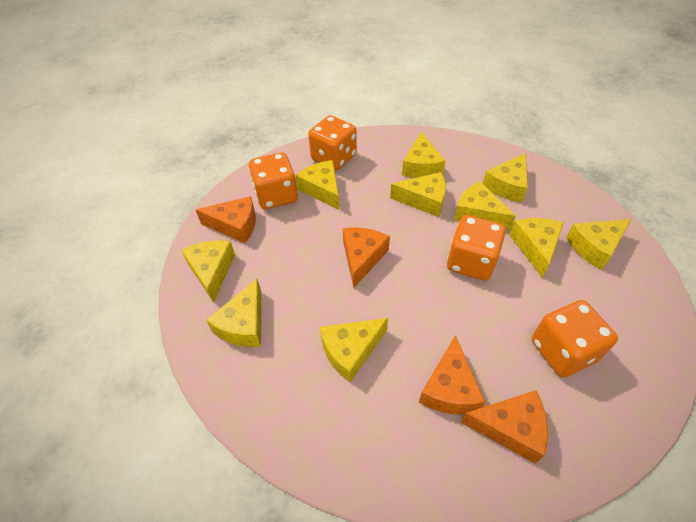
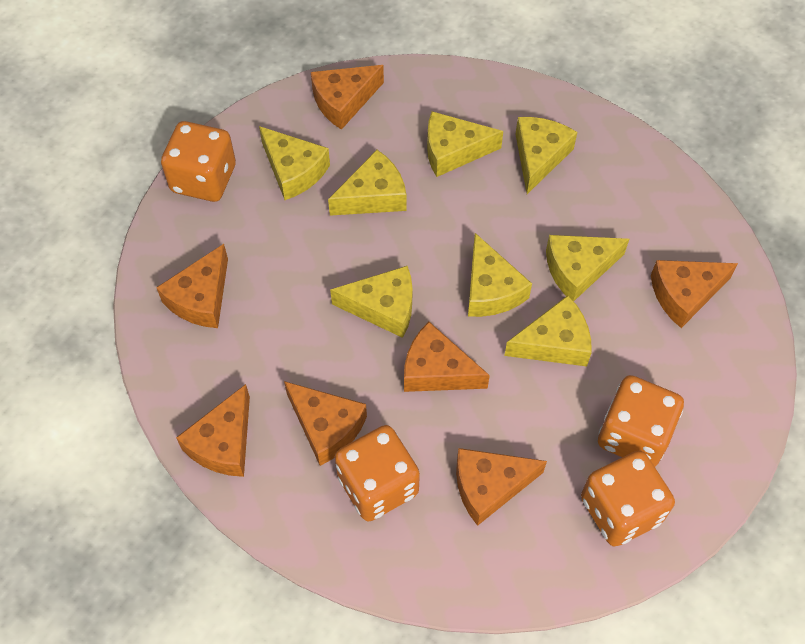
orange cheese: 4 -> 7
yellow cheese: 10 -> 8

